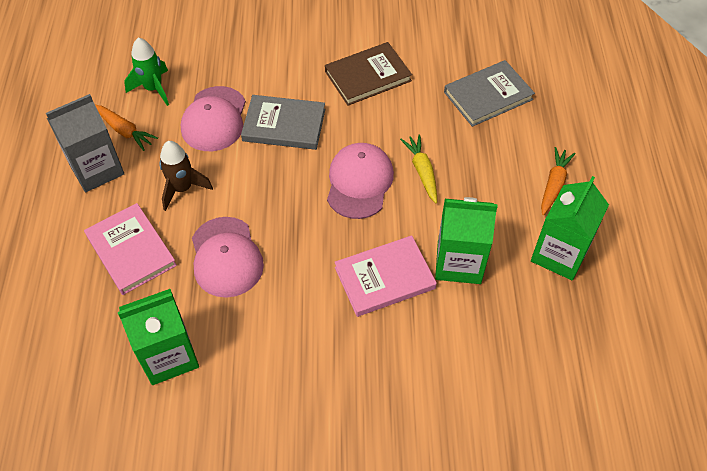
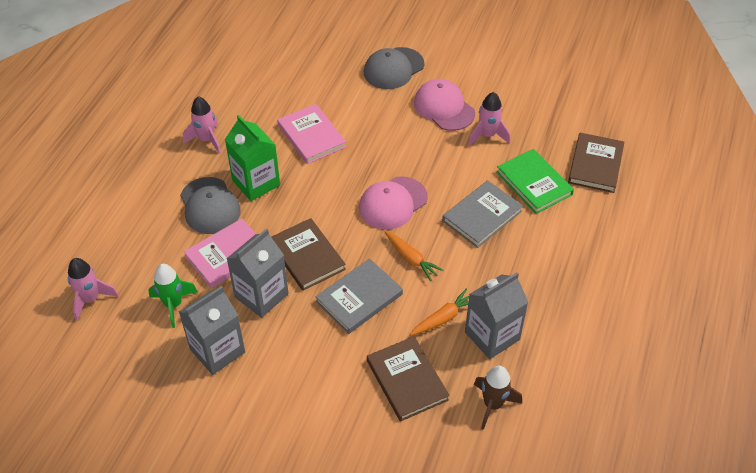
brown book: 1 -> 3
green book: 0 -> 1
green carton: 3 -> 1
grey cap: 0 -> 2
grey carton: 1 -> 3
pink cap: 3 -> 2
pink rocket: 0 -> 3
yellow carrot: 1 -> 0

